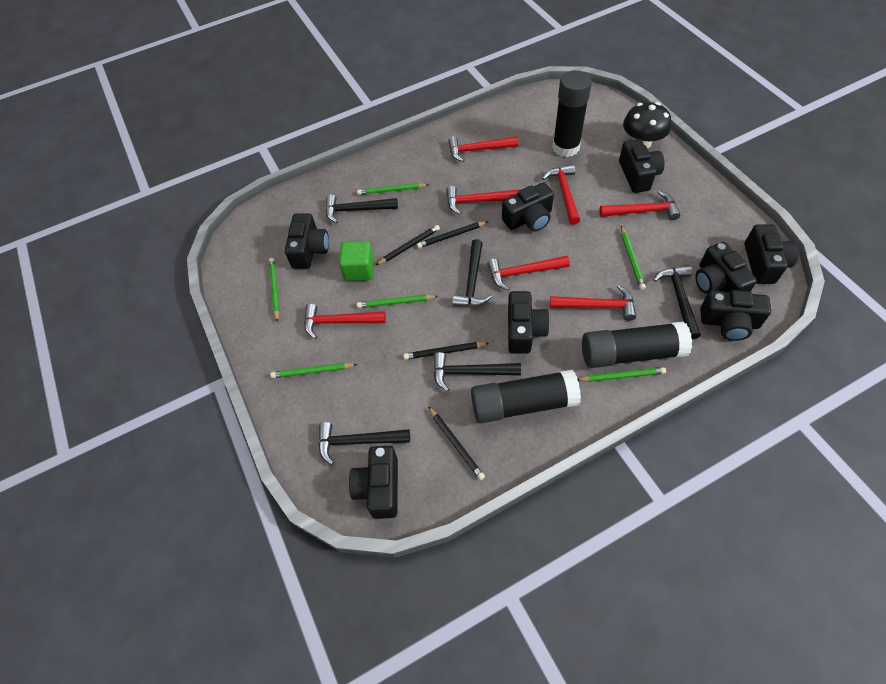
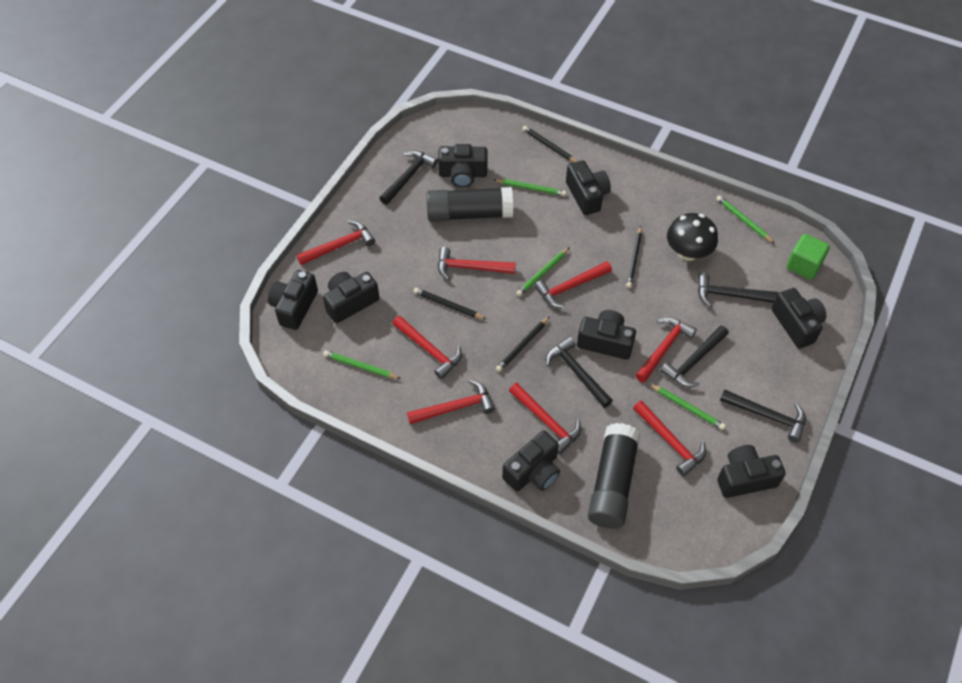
black glue stick: 3 -> 2
green pencil: 6 -> 5
red hammer: 7 -> 8

